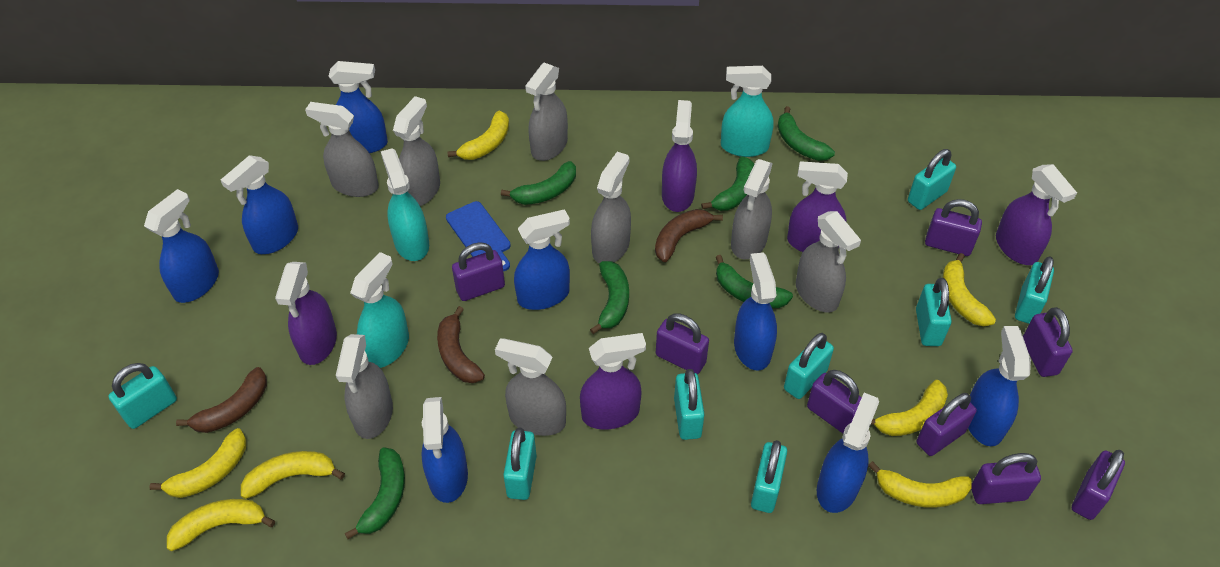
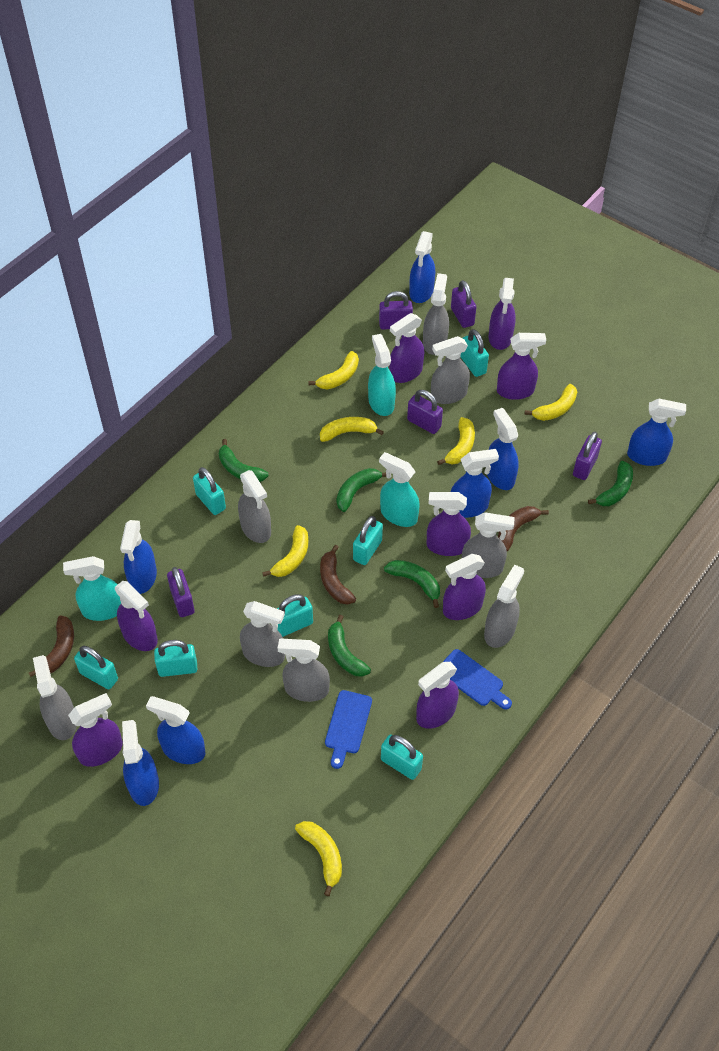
blue cutting board: 1 -> 2
blue spray bottle: 8 -> 7
green banana: 6 -> 5
purple padlock: 8 -> 5
purple spray bottle: 5 -> 8
turquoise padlock: 8 -> 7
yellow banana: 7 -> 6

